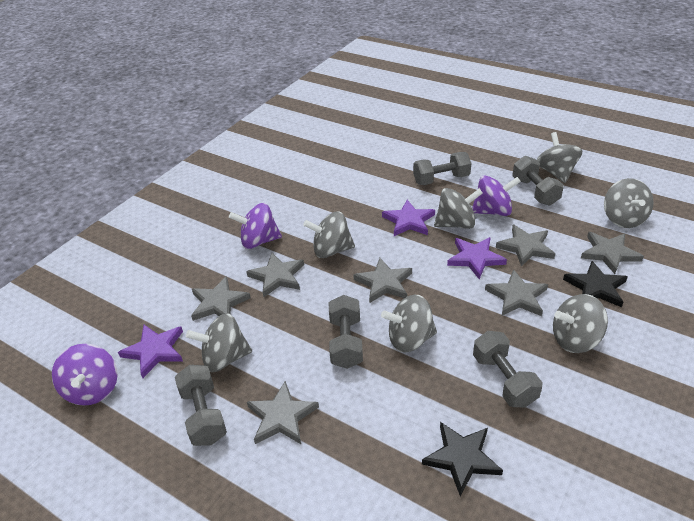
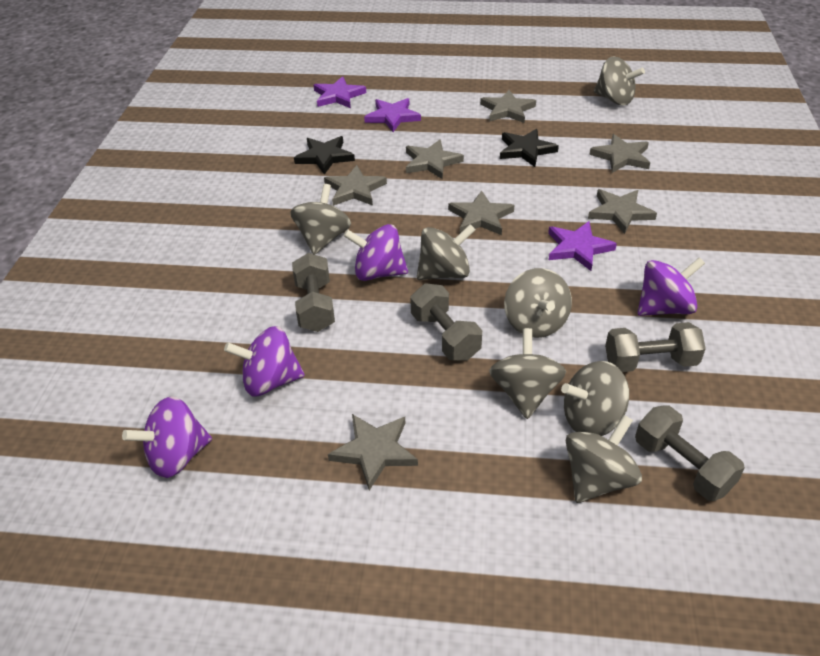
grey dumbbell: 5 -> 4
purple spinning top: 3 -> 4

